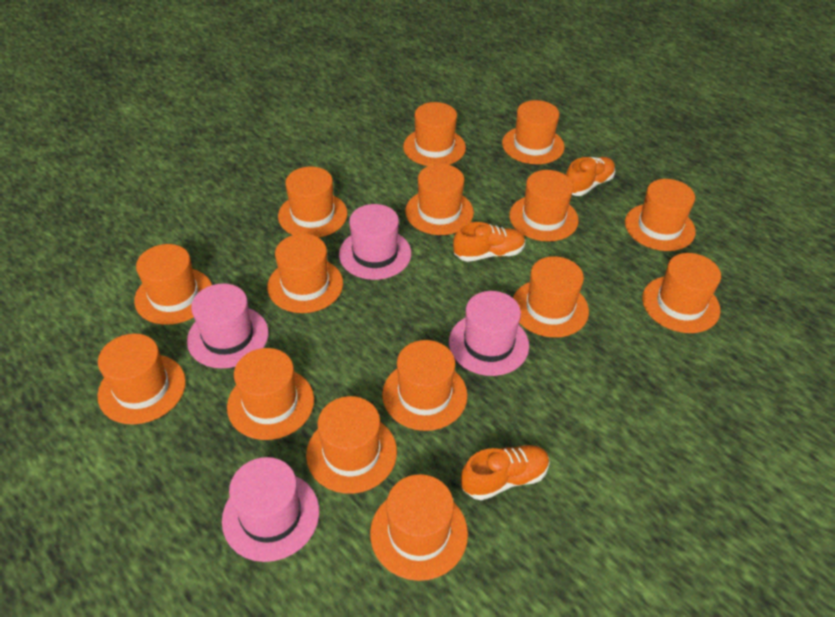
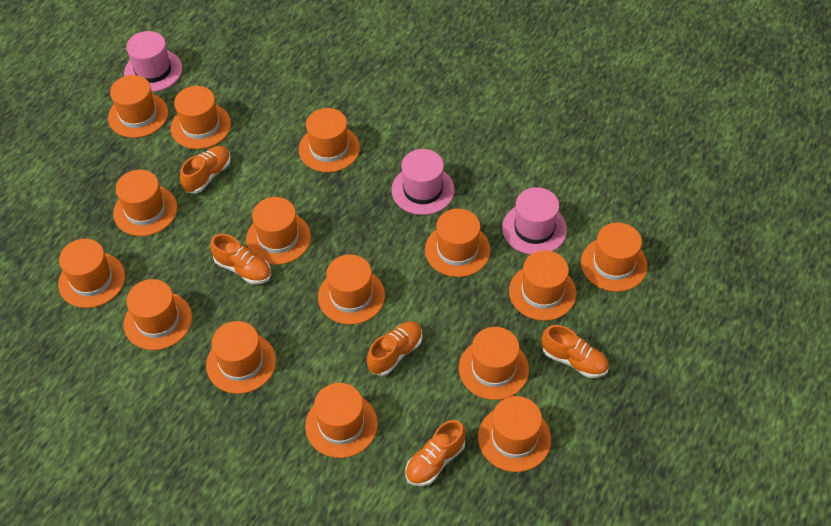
orange shoe: 3 -> 5
pink hat: 4 -> 3

